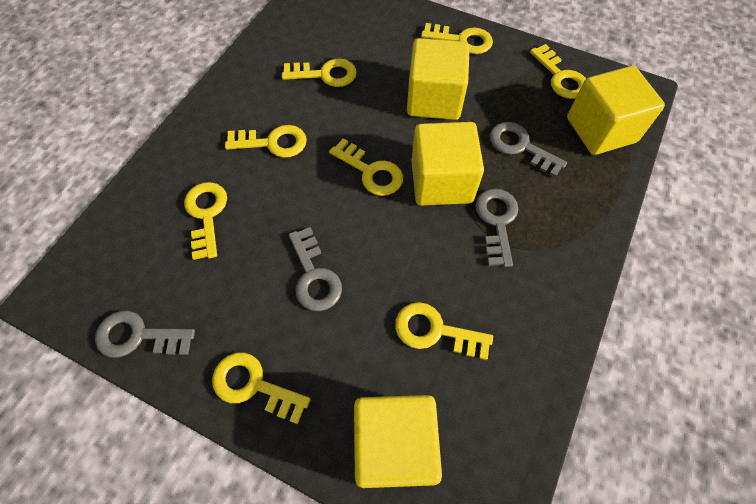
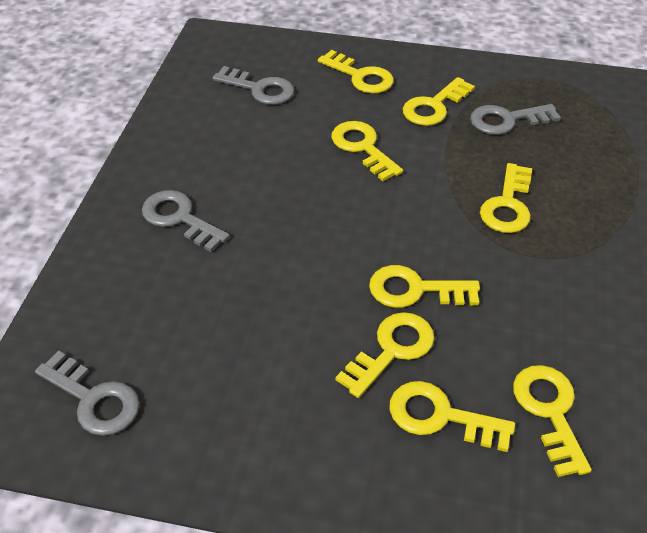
yellow cube: 4 -> 0

